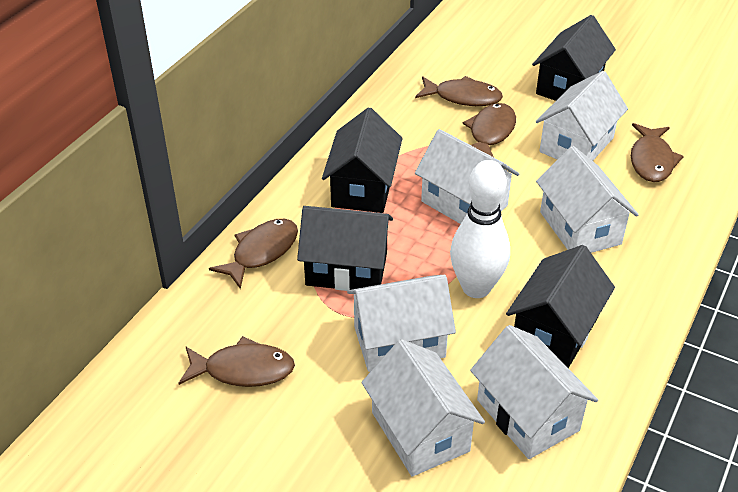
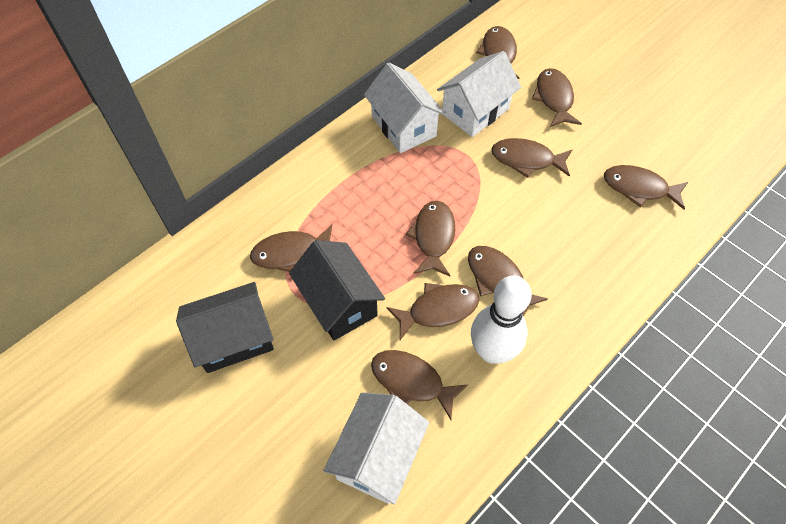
black house: 4 -> 2
brown fish: 5 -> 9
white house: 6 -> 3

